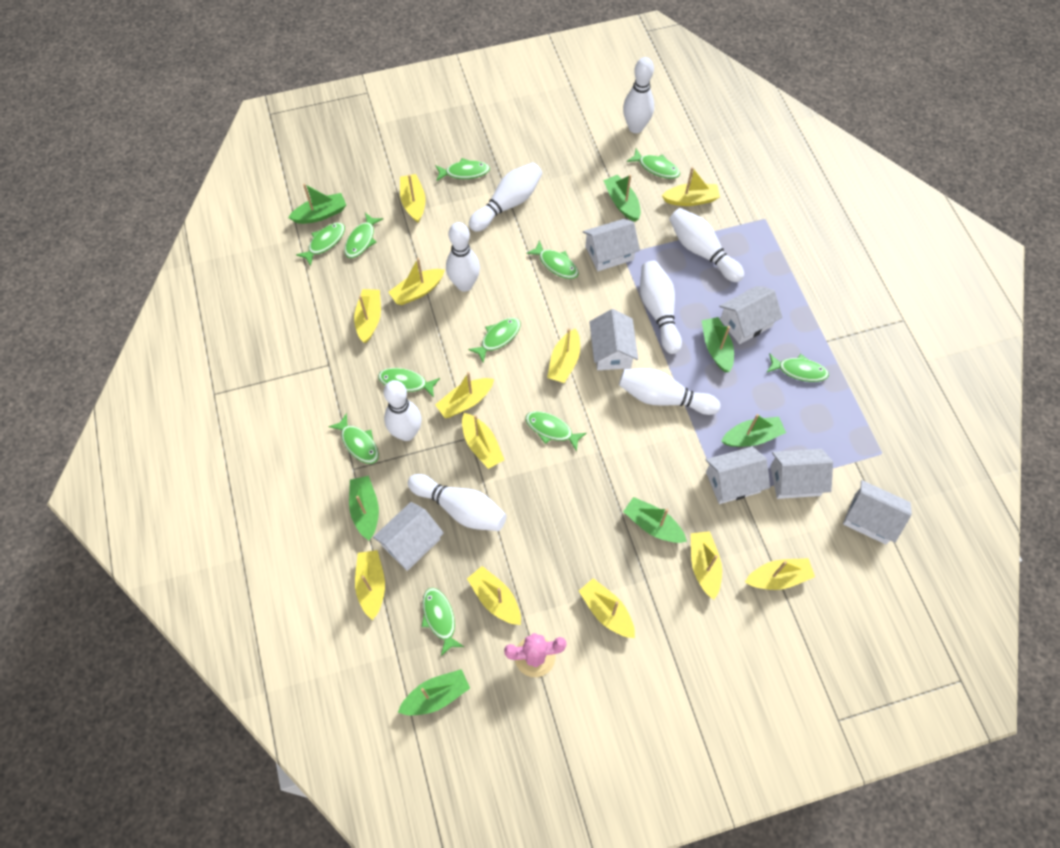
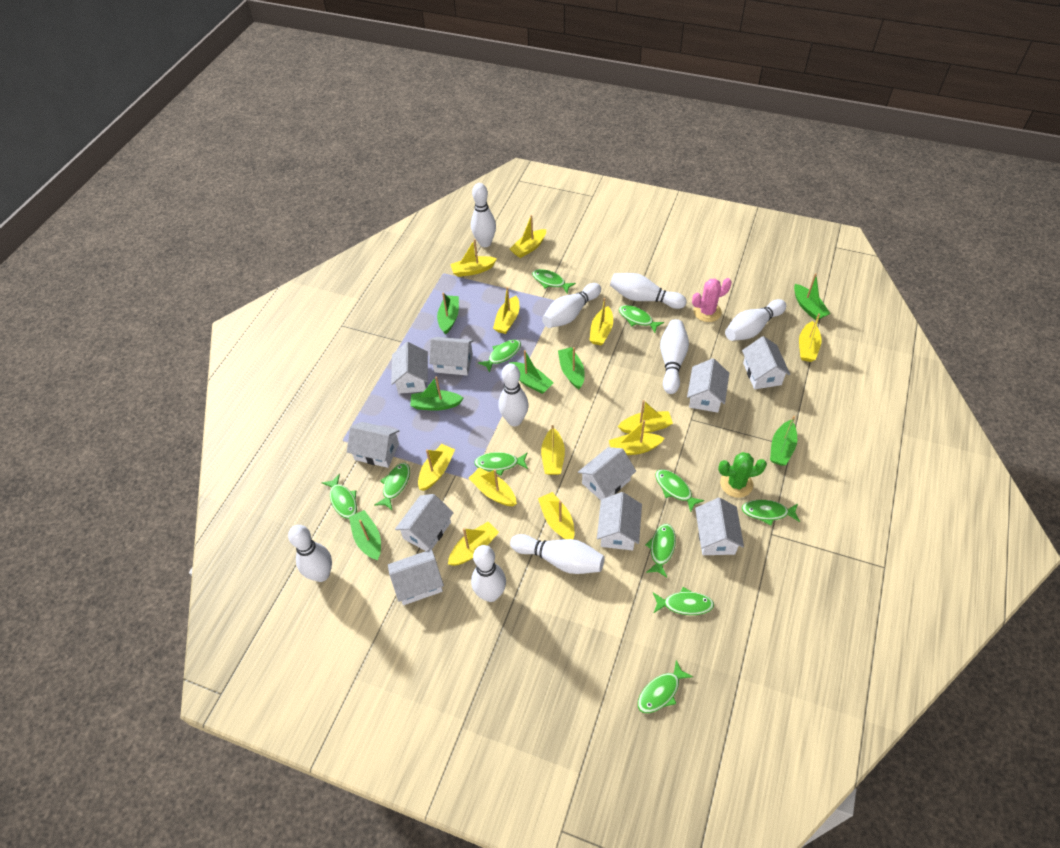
green cactus: 0 -> 1
white bowling pin: 8 -> 9
white house: 7 -> 10

